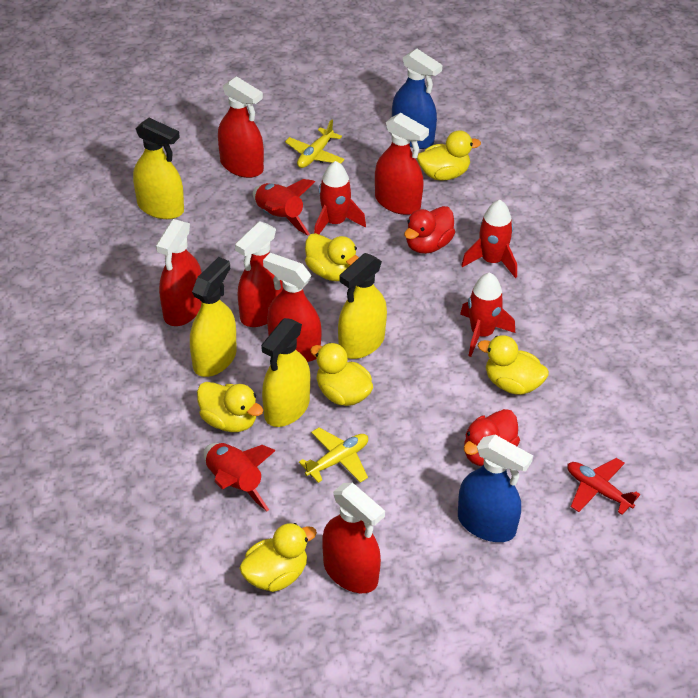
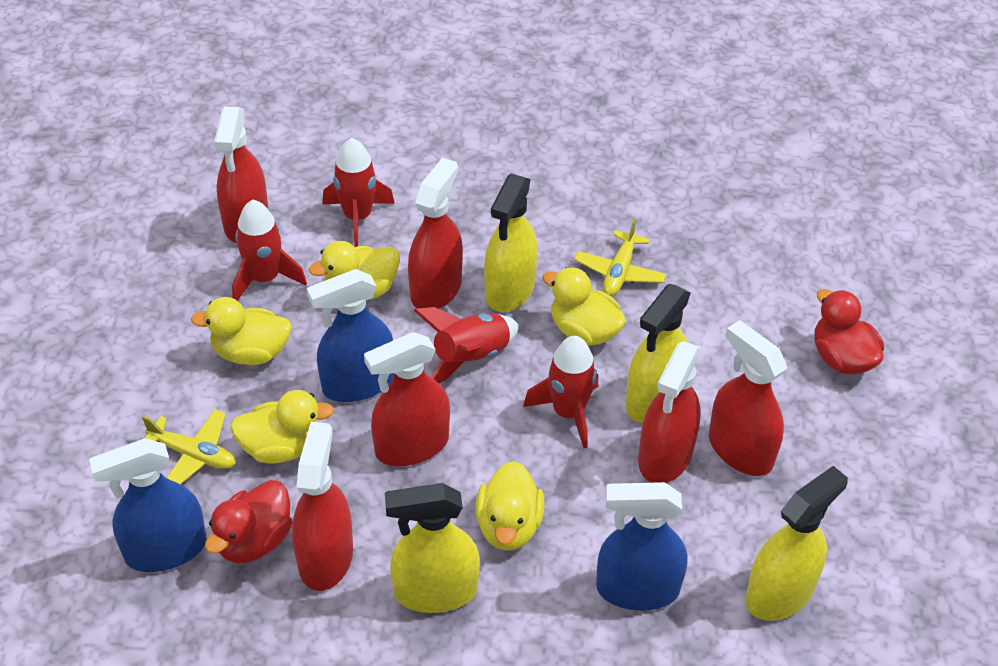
blue spray bottle: 2 -> 3
red plane: 1 -> 0
red rocket: 5 -> 4
yellow duck: 6 -> 5

